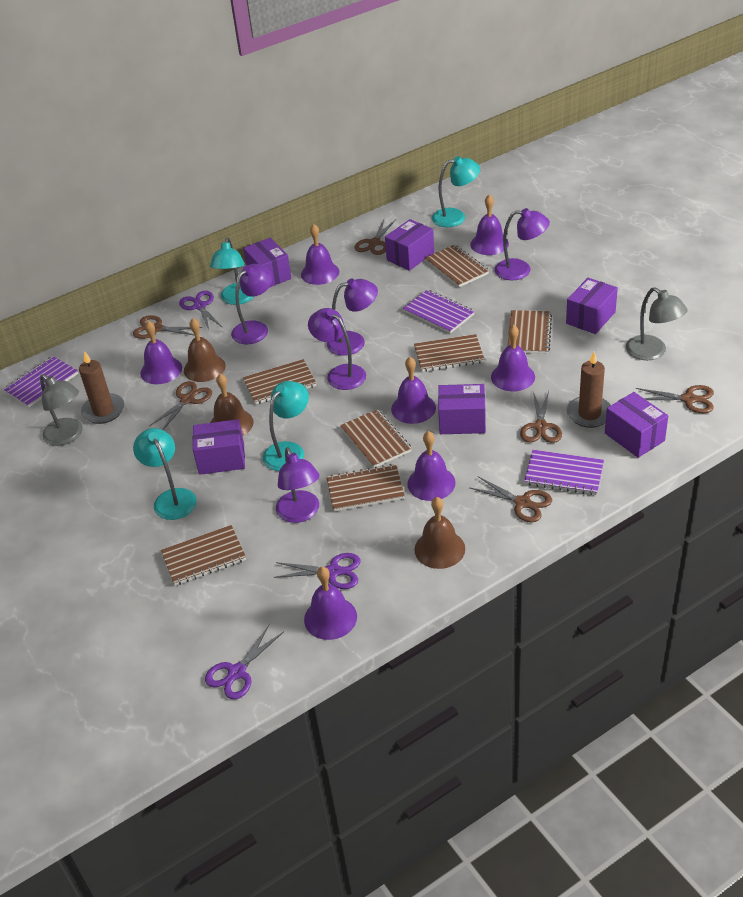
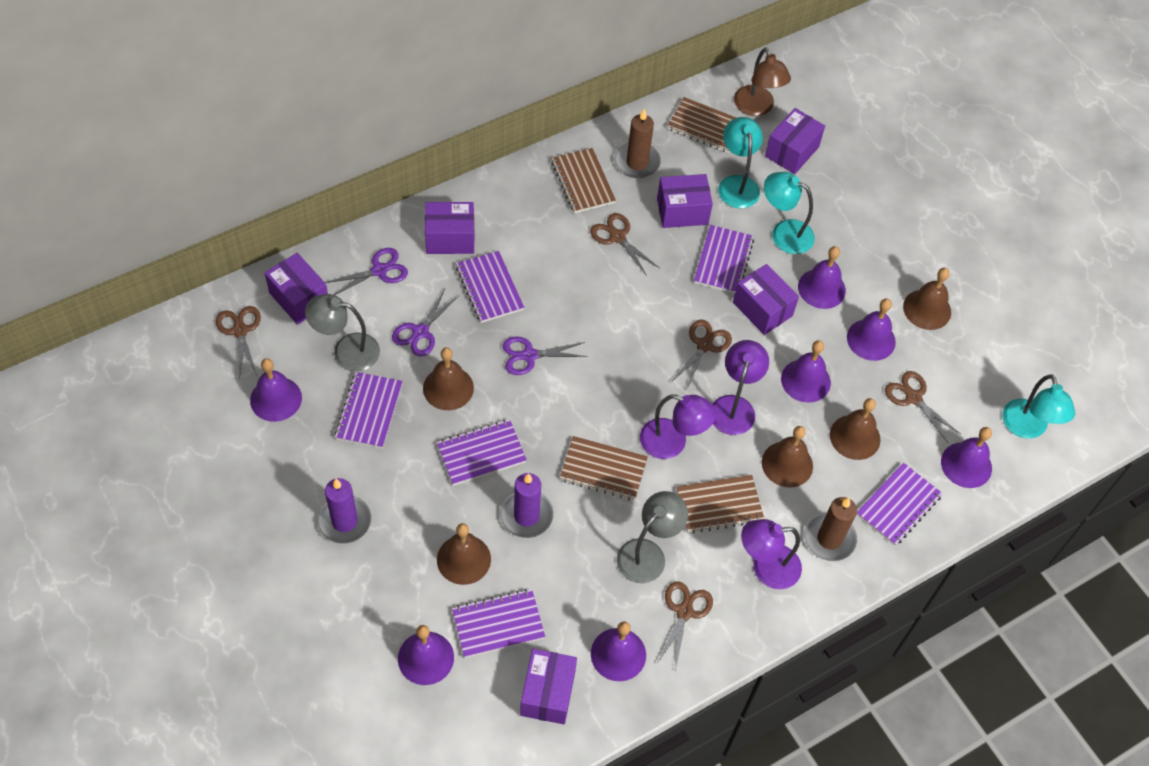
brown bell: 3 -> 5
brown lamp: 0 -> 1
brown notebook: 7 -> 4
brown scissors: 6 -> 5
purple candle: 0 -> 2
purple lamp: 5 -> 3
purple notebook: 3 -> 6
turquoise lamp: 4 -> 3

